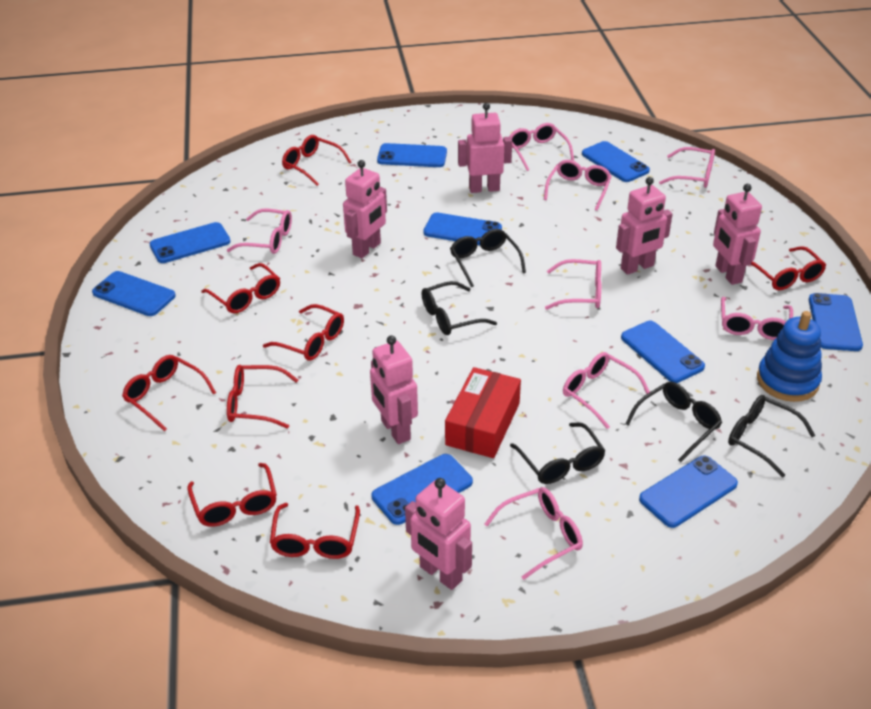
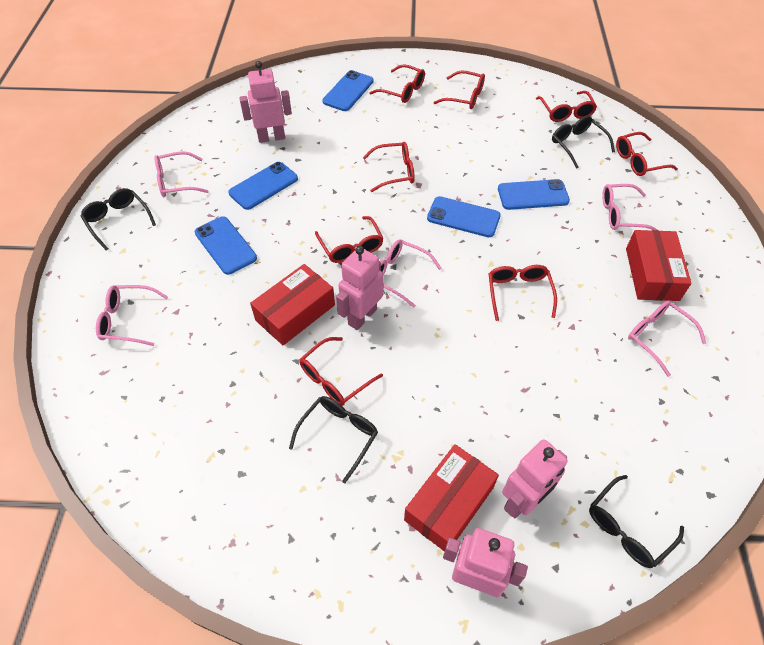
black glasses: 5 -> 4
blue phone: 9 -> 5
blue stacking toy: 1 -> 0
pink glasses: 8 -> 5
pink robot: 6 -> 4
red box: 1 -> 3

